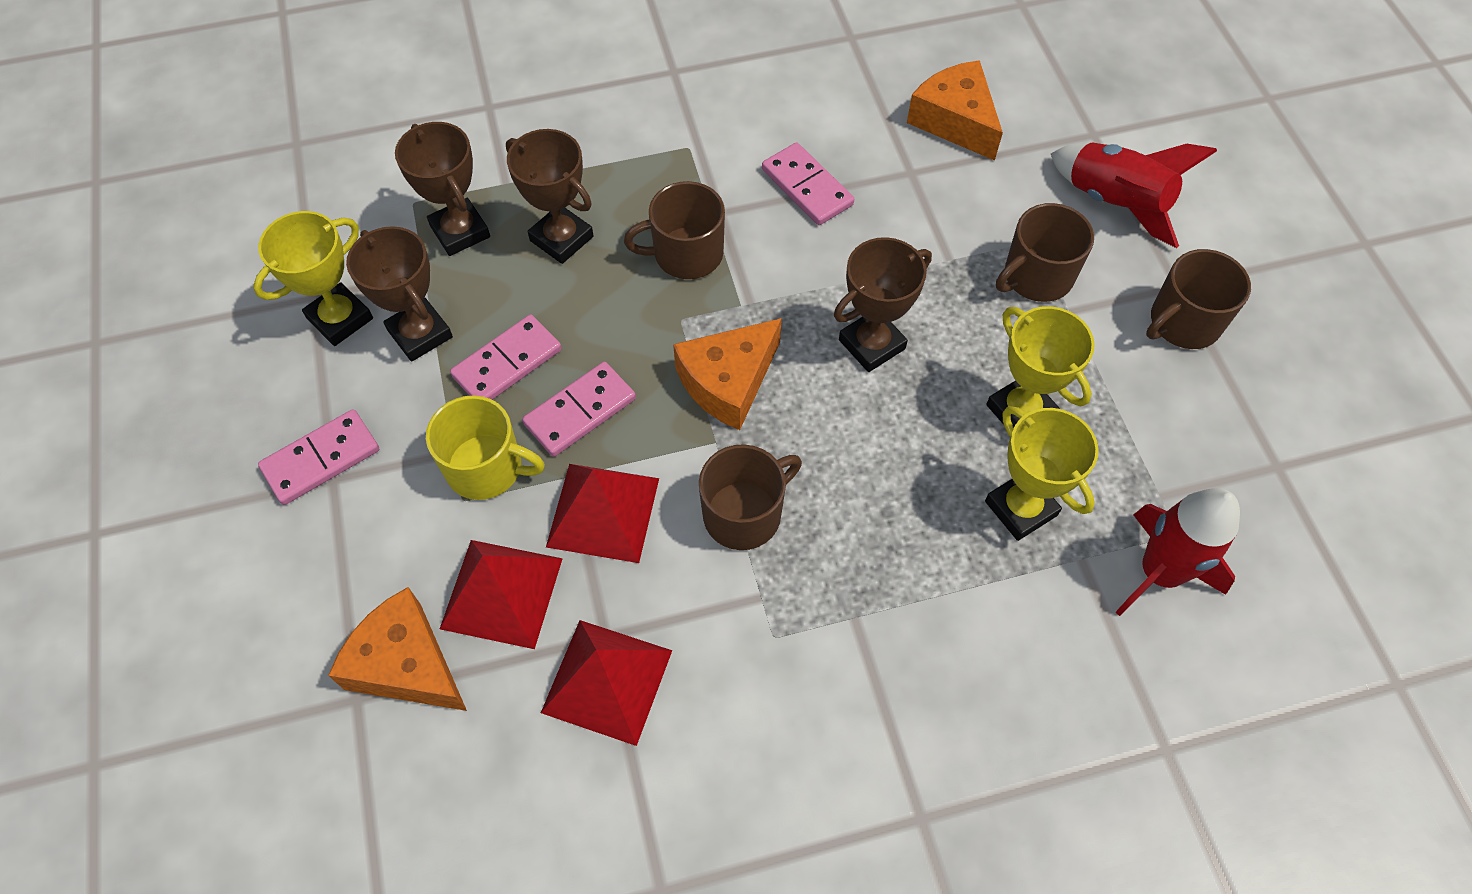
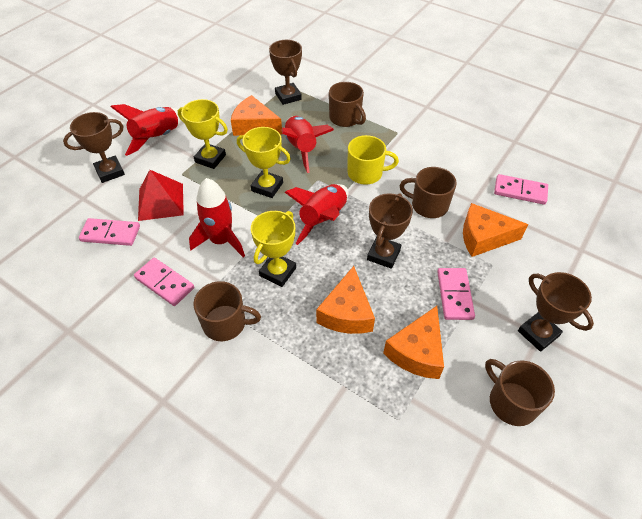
orange cheese: 3 -> 4
red pyramid: 3 -> 1
red rocket: 2 -> 4

